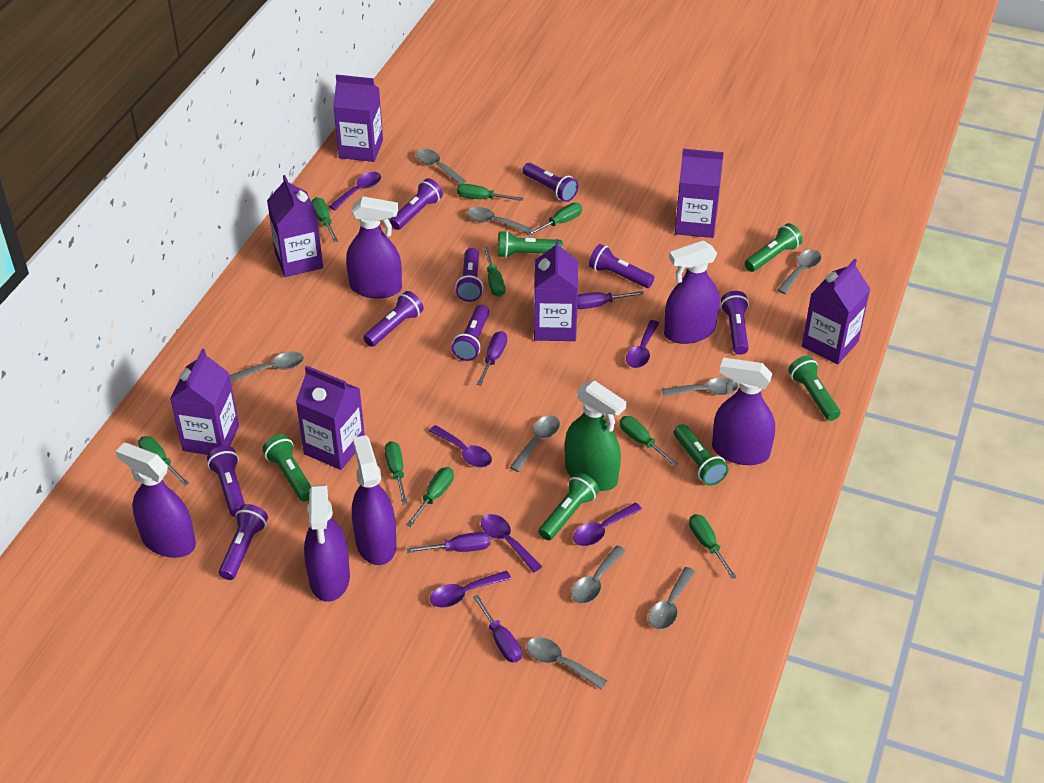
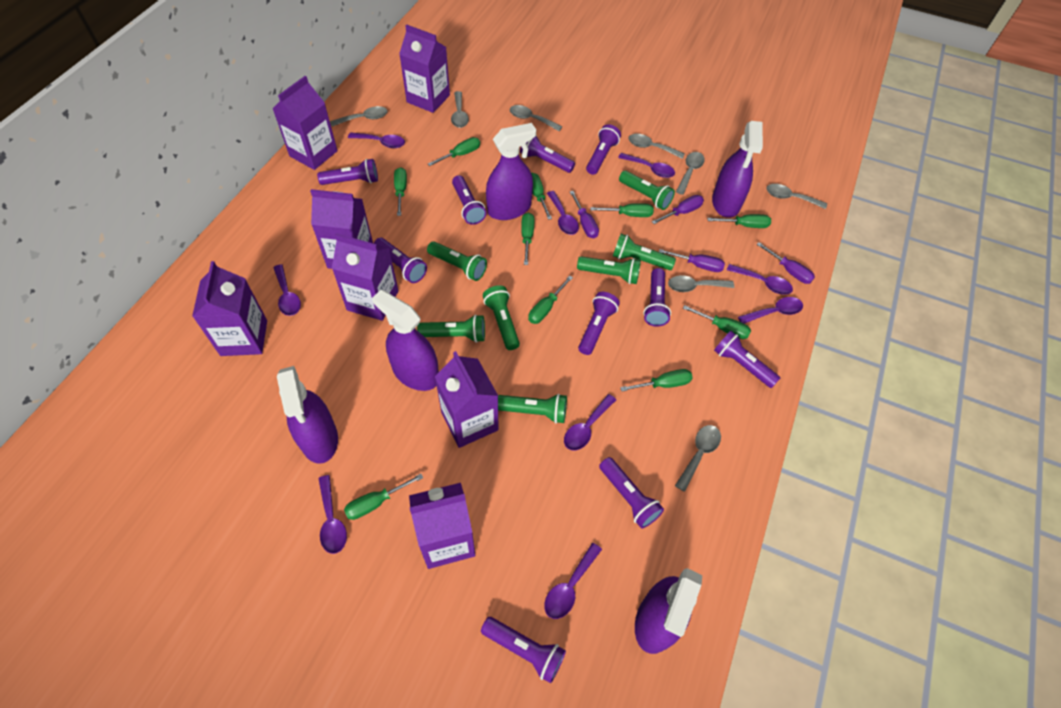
green flashlight: 6 -> 7
green screwdriver: 9 -> 10
green spray bottle: 1 -> 0
grey spoon: 9 -> 8
purple flashlight: 9 -> 10
purple spoon: 6 -> 9
purple spray bottle: 6 -> 5

